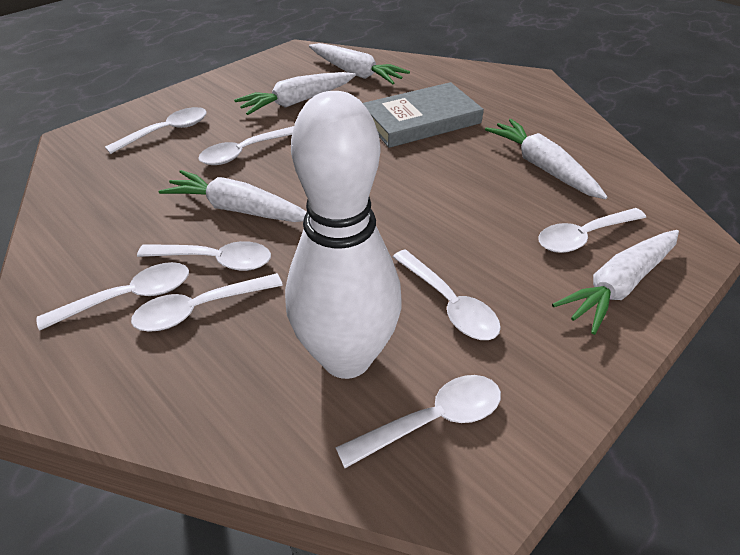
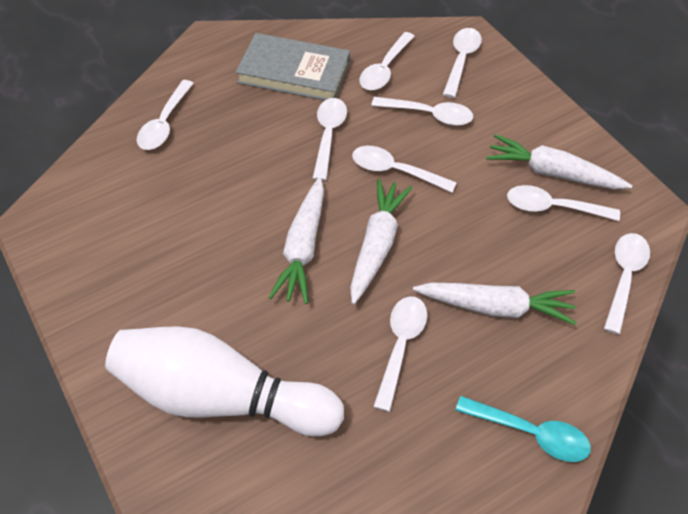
turquoise spoon: 0 -> 1
white carrot: 5 -> 4
white spoon: 8 -> 9

